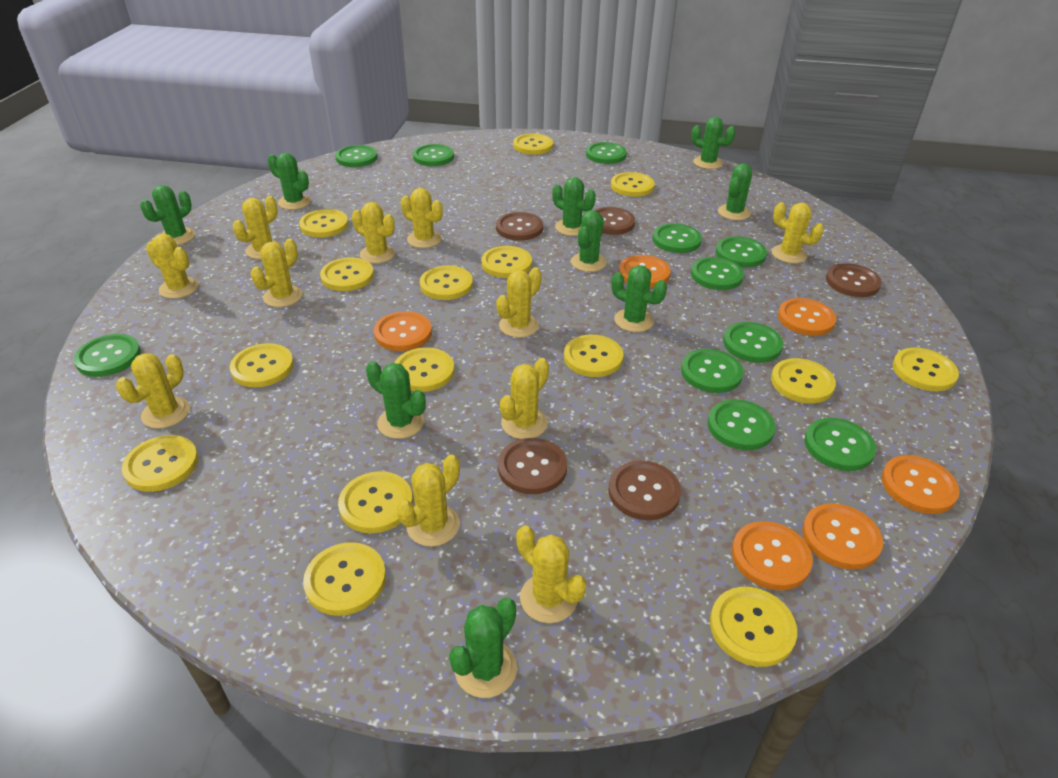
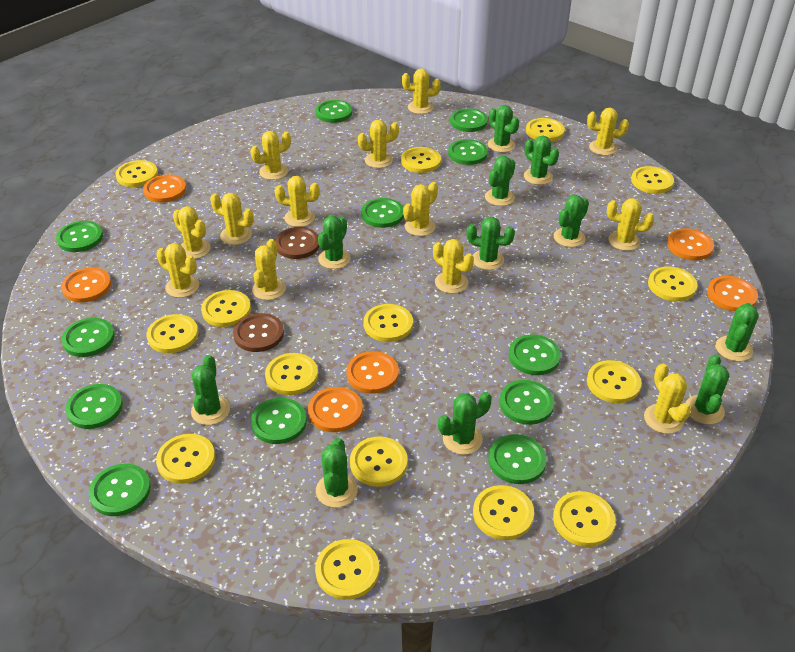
brown button: 5 -> 2
green button: 11 -> 12
green cactus: 9 -> 11
yellow cactus: 11 -> 13

